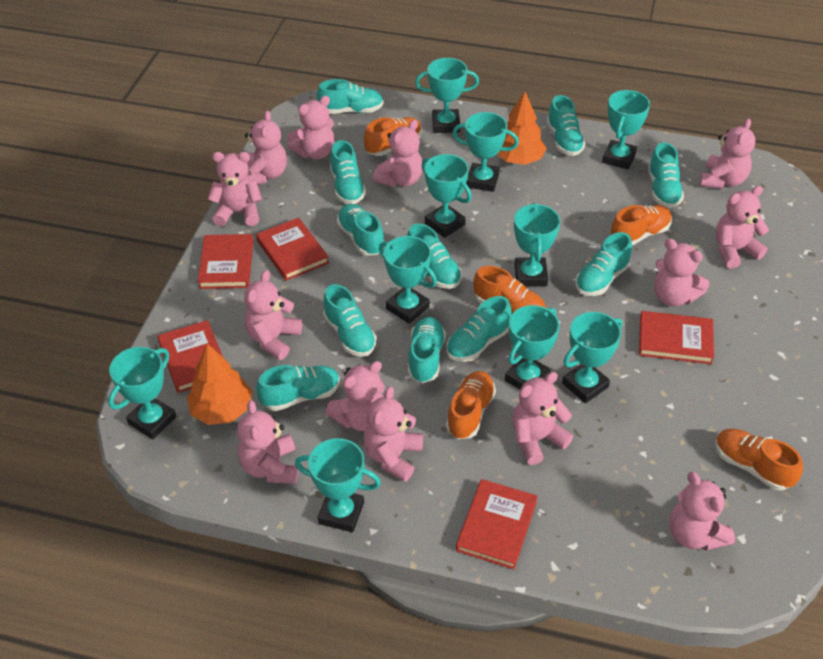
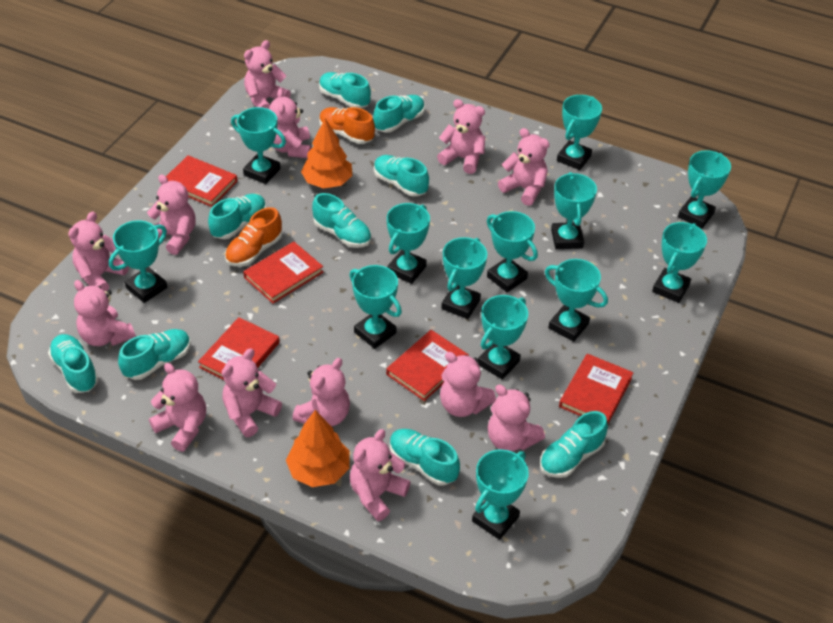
orange shoe: 5 -> 2
turquoise shoe: 11 -> 9
turquoise trophy: 10 -> 13

